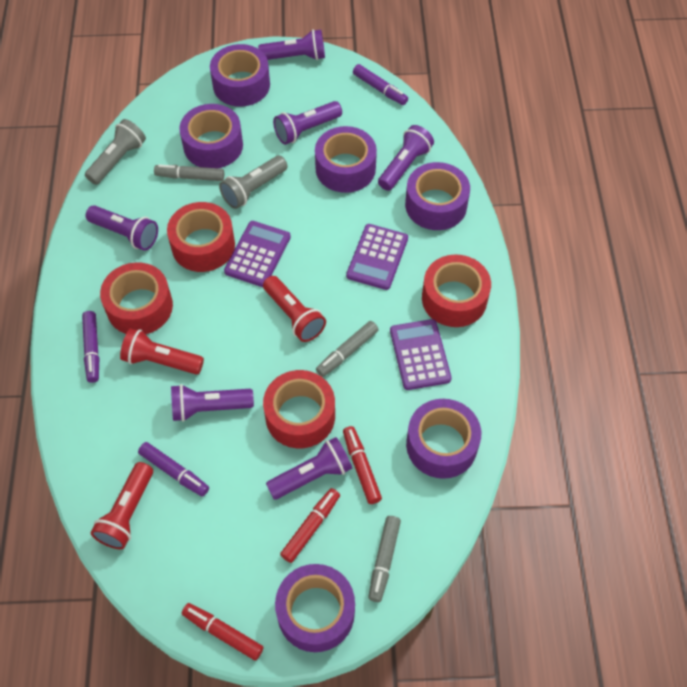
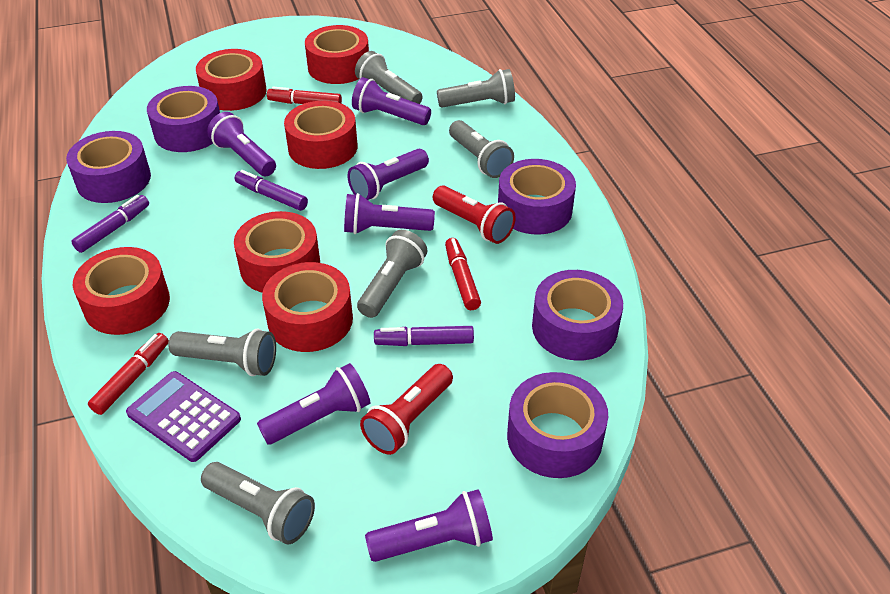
grey flashlight: 2 -> 6
grey marker: 3 -> 0
purple calculator: 3 -> 1
purple tape: 6 -> 5
red flashlight: 3 -> 2
red tape: 4 -> 6

